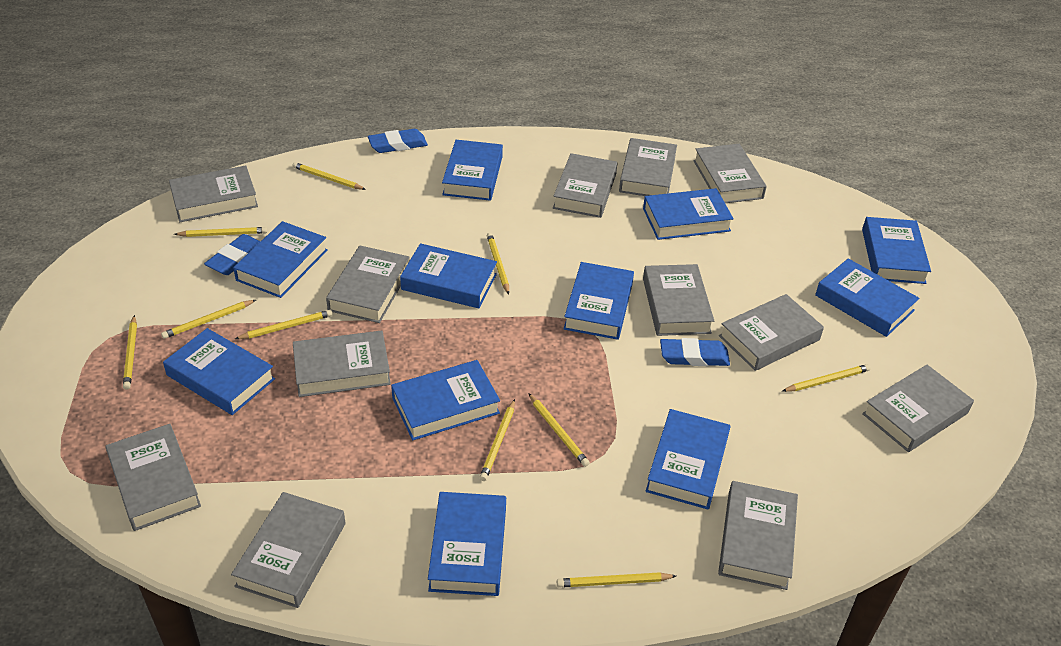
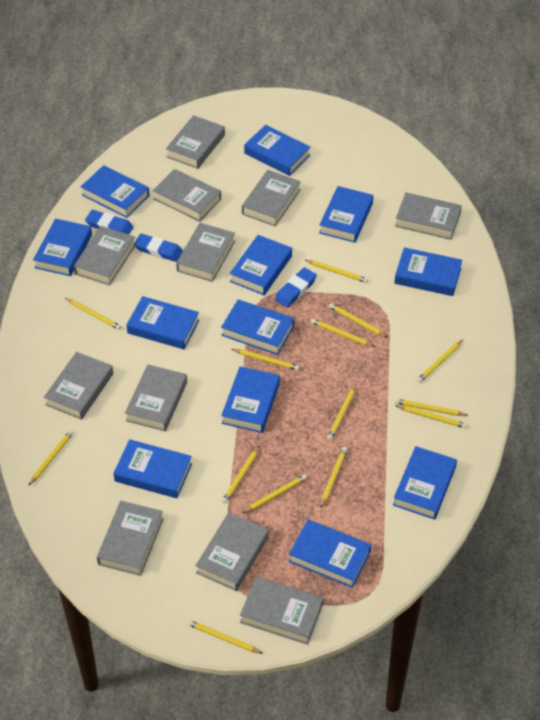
blue book: 11 -> 12
grey book: 12 -> 11
yellow pencil: 10 -> 14

